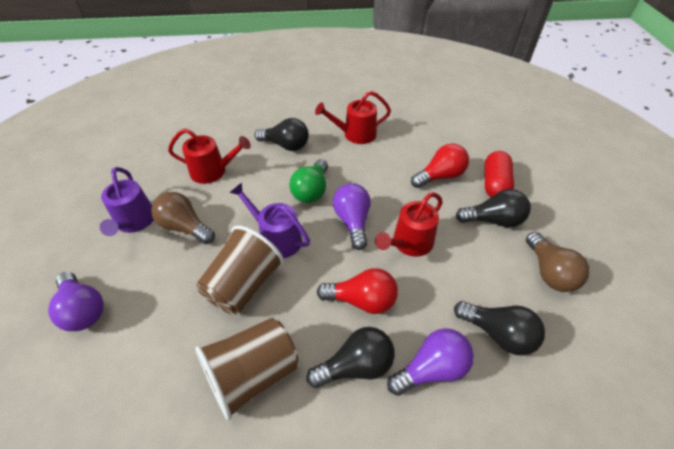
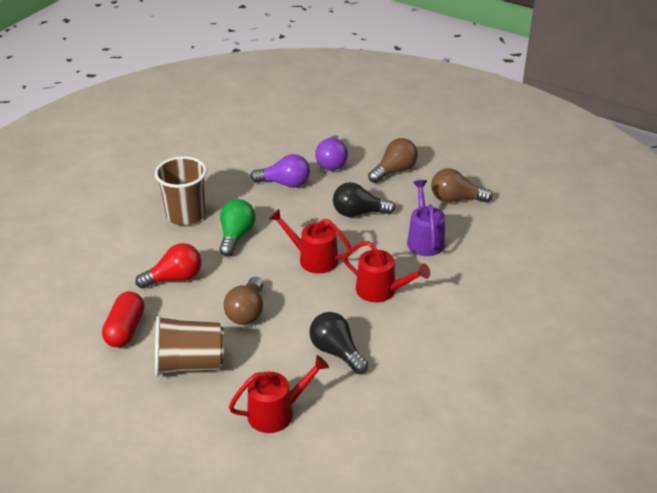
black light bulb: 4 -> 2
brown light bulb: 2 -> 3
purple light bulb: 3 -> 2
purple watering can: 2 -> 1
red light bulb: 2 -> 1

